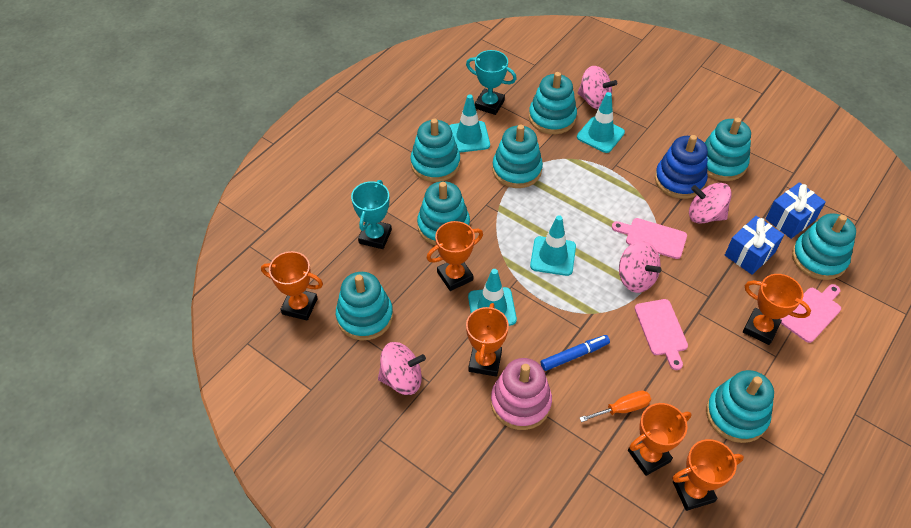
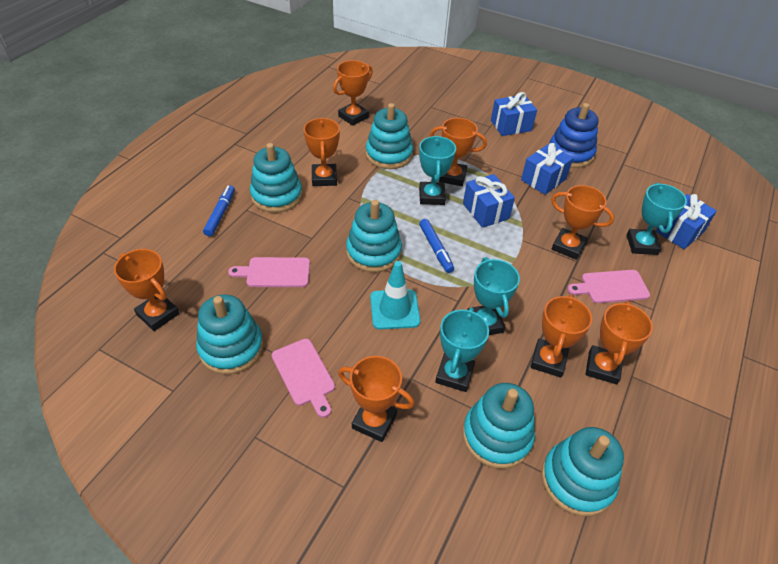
blue gift: 2 -> 4
blue marker: 1 -> 2
orange screwdriver: 1 -> 0
orange trophy: 6 -> 8
pink spinning top: 4 -> 0
pink stacking toy: 1 -> 0
turquoise stacking toy: 8 -> 6
turquoise traffic cone: 4 -> 1
turquoise trophy: 2 -> 4

